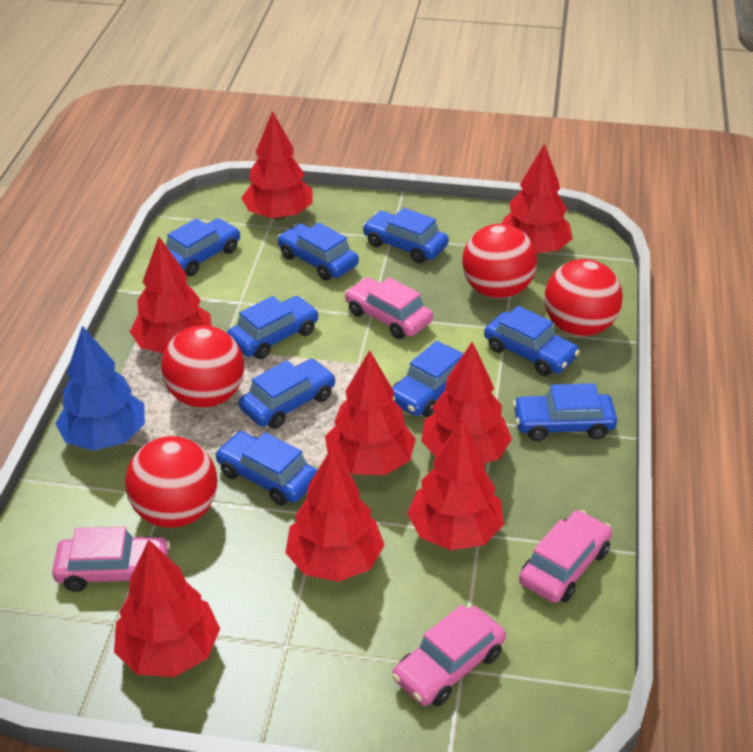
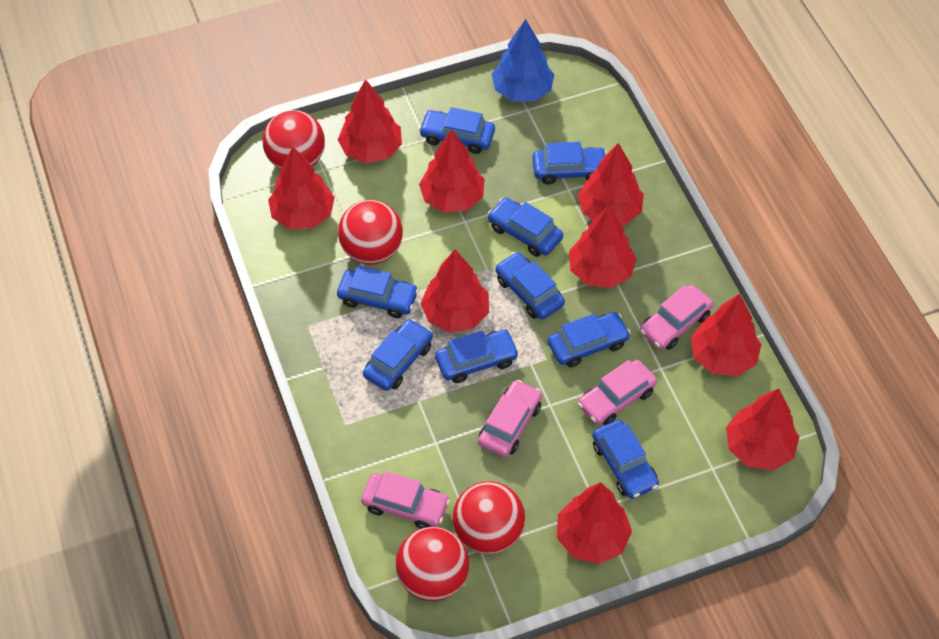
red tree: 8 -> 9

